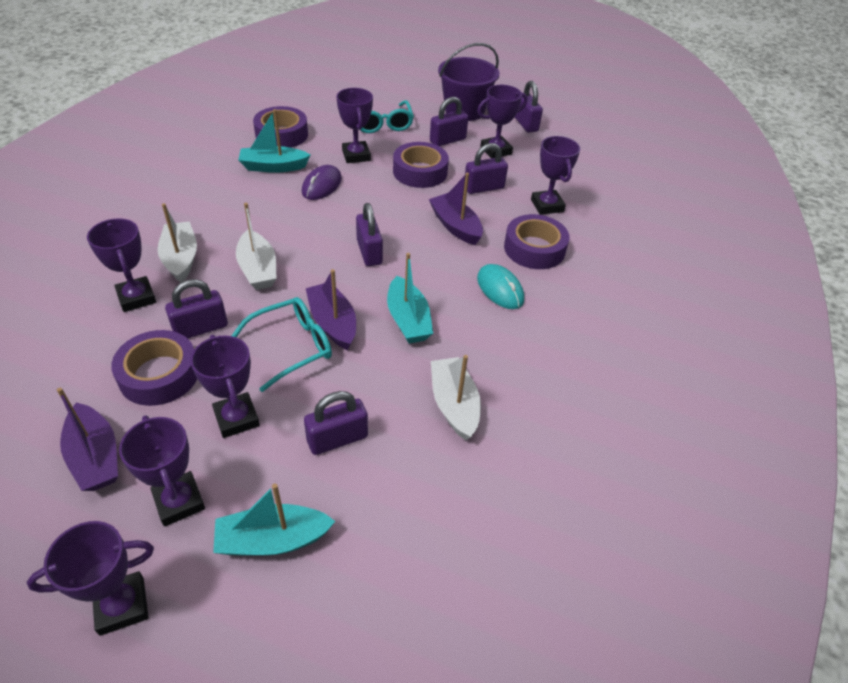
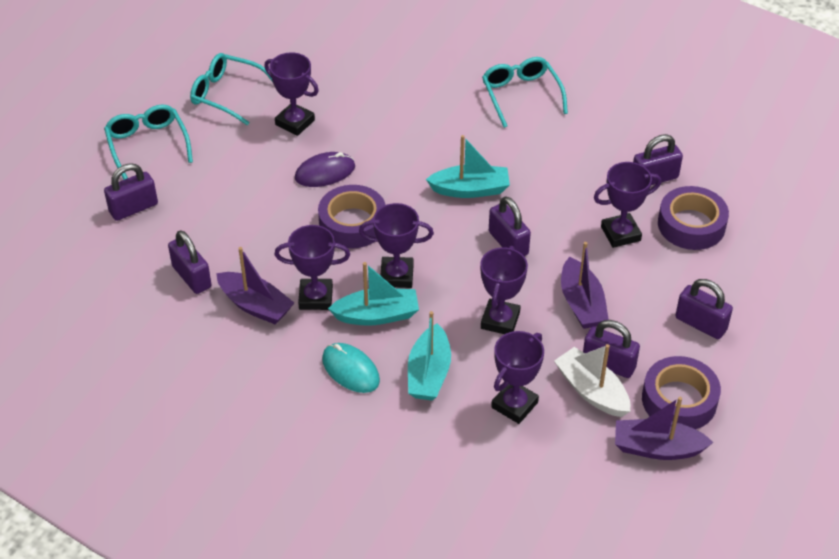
purple bucket: 1 -> 0
purple tape: 4 -> 3
purple trophy: 7 -> 6
turquoise glasses: 2 -> 3
white boat: 3 -> 1

